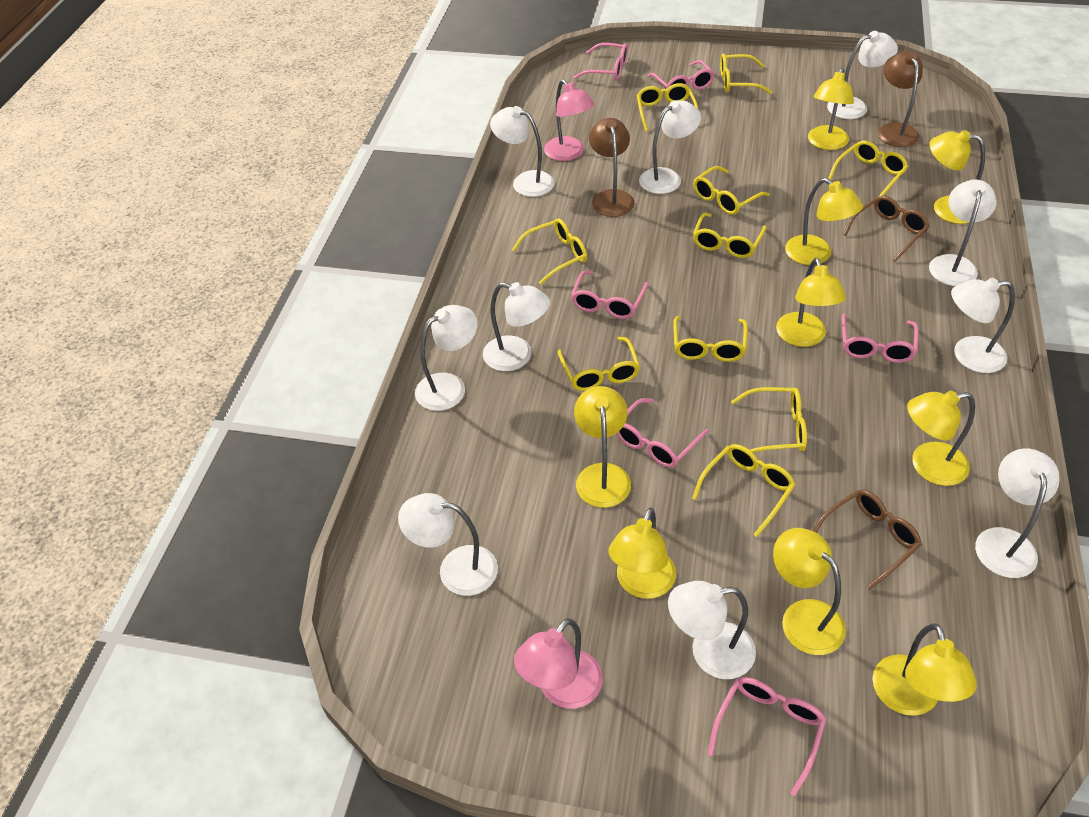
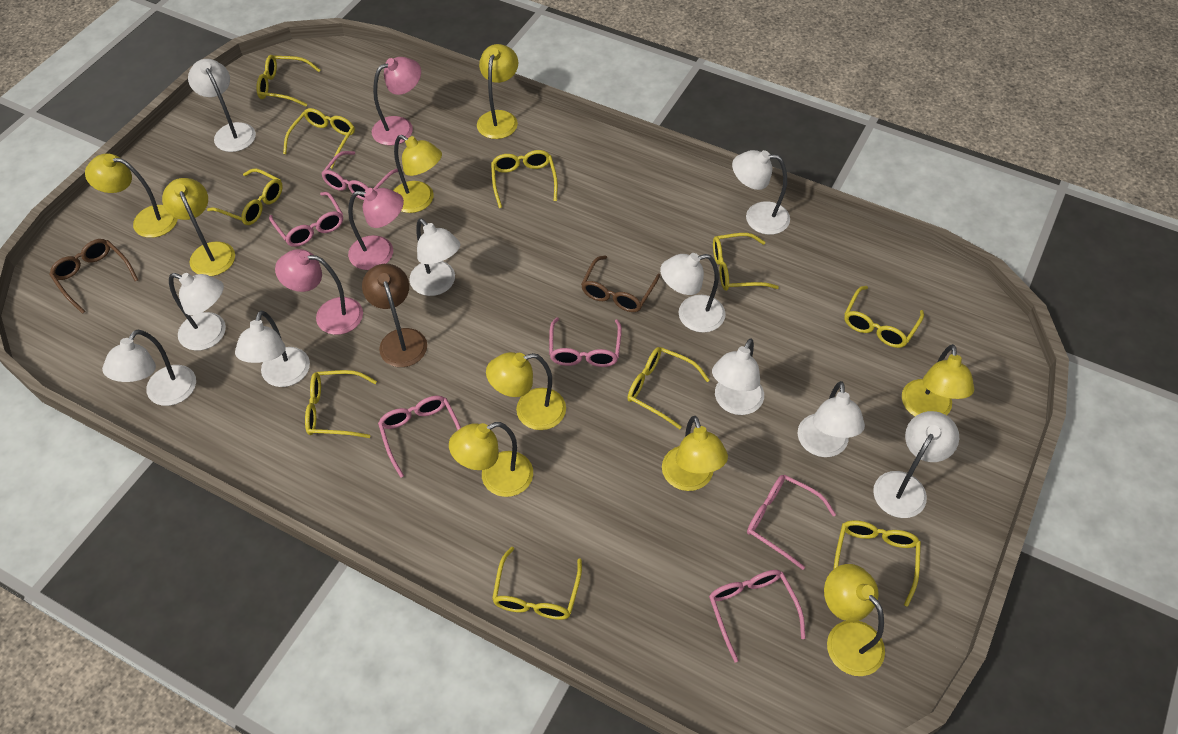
brown lamp: 2 -> 1
pink lamp: 2 -> 3

